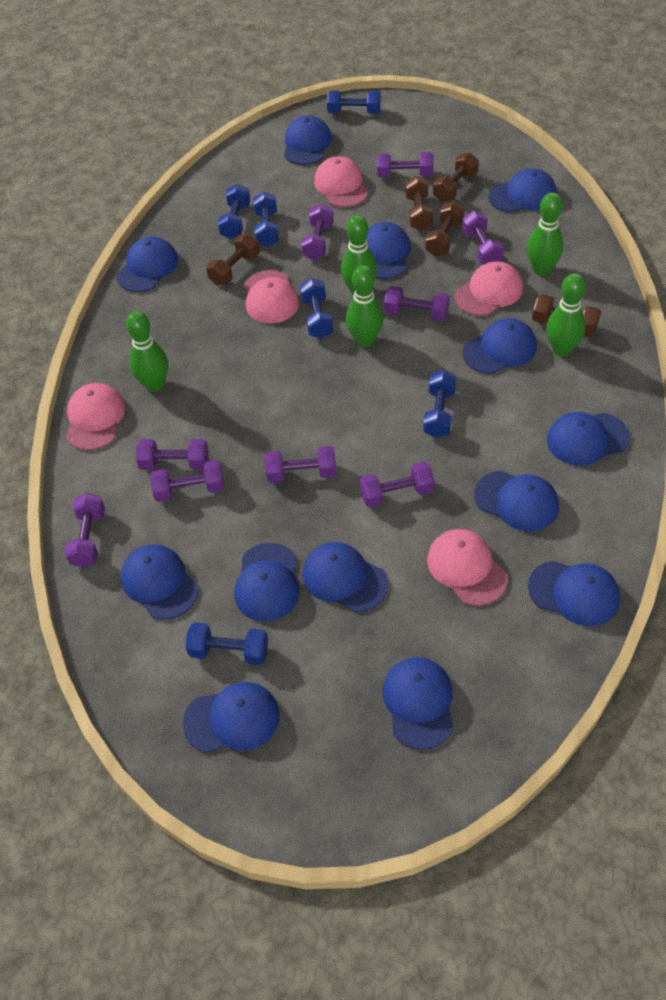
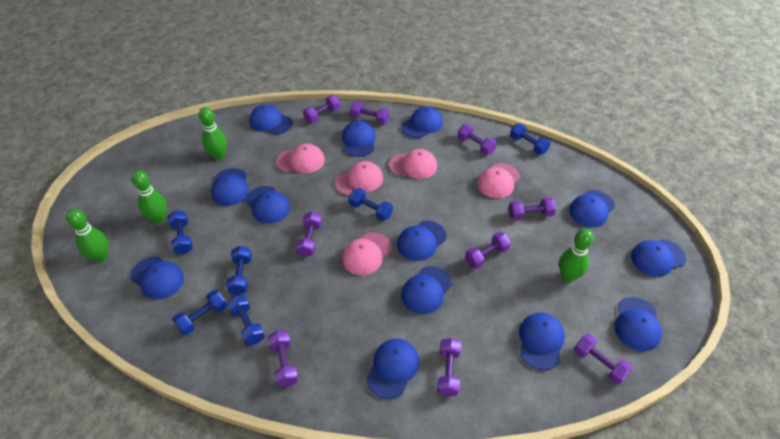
brown dumbbell: 5 -> 0
green bowling pin: 5 -> 4

